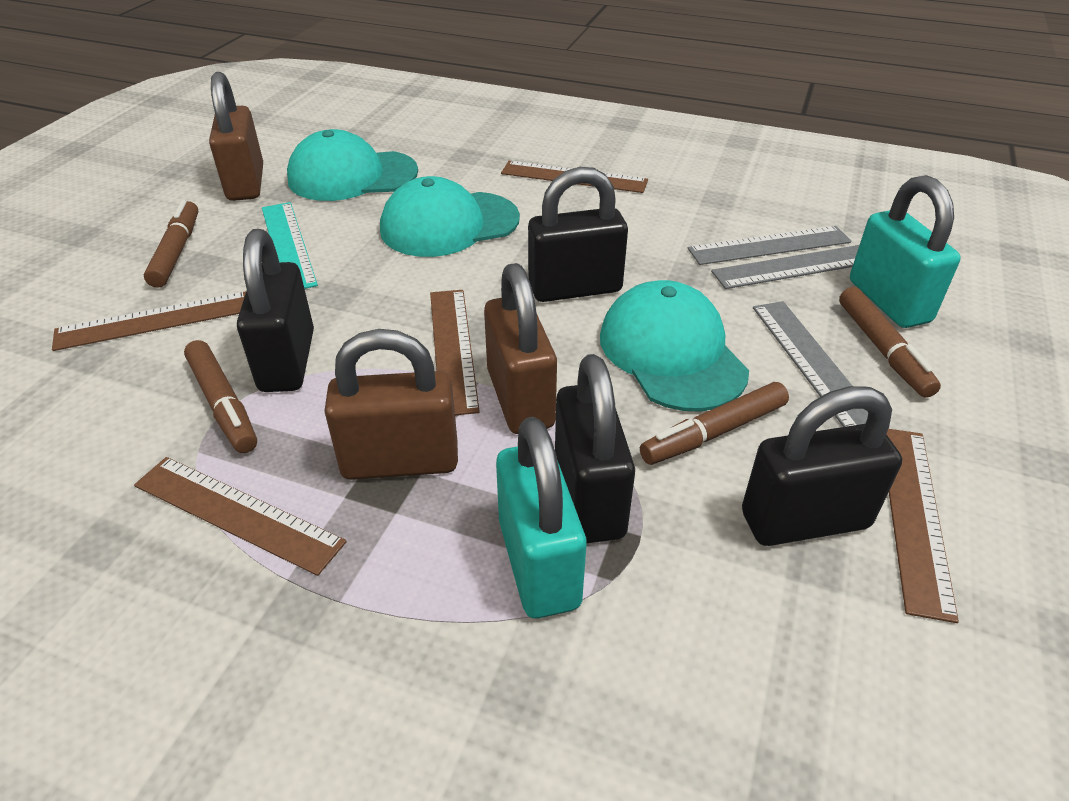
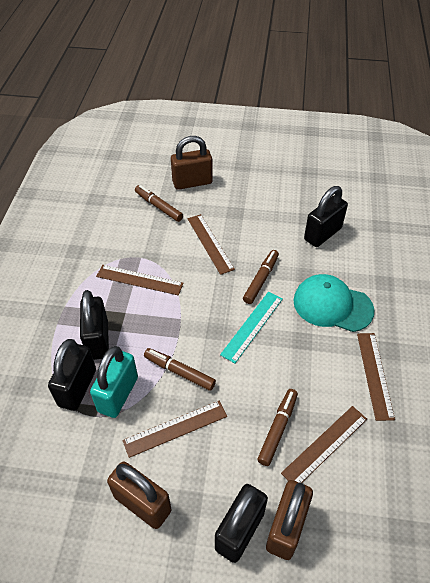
grey ruler: 3 -> 0
turquoise cap: 3 -> 1
turquoise padlock: 2 -> 1

